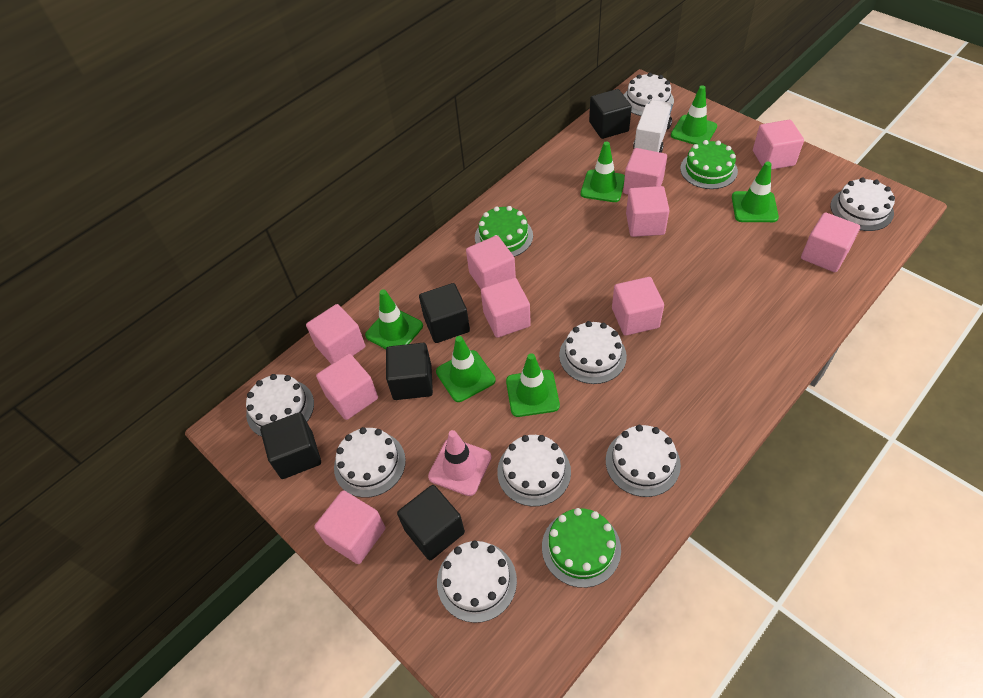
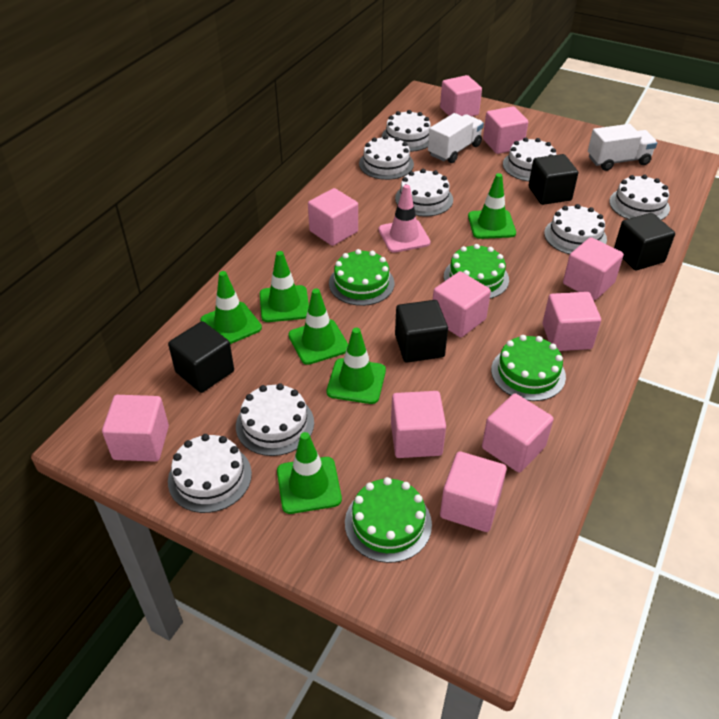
black cube: 5 -> 4
green cake: 3 -> 4
white truck: 1 -> 2

